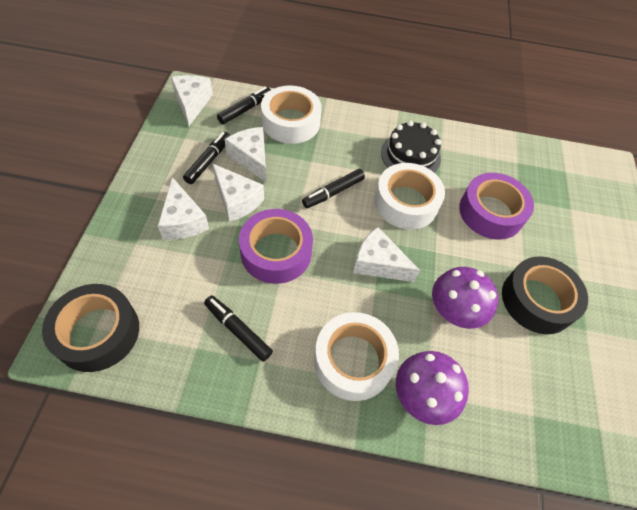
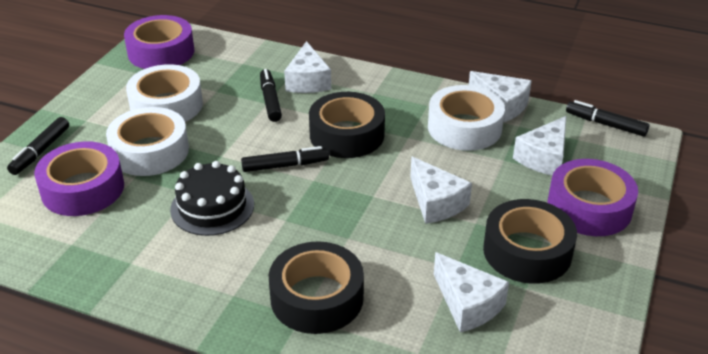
black tape: 2 -> 3
purple mushroom: 2 -> 0
purple tape: 2 -> 3

